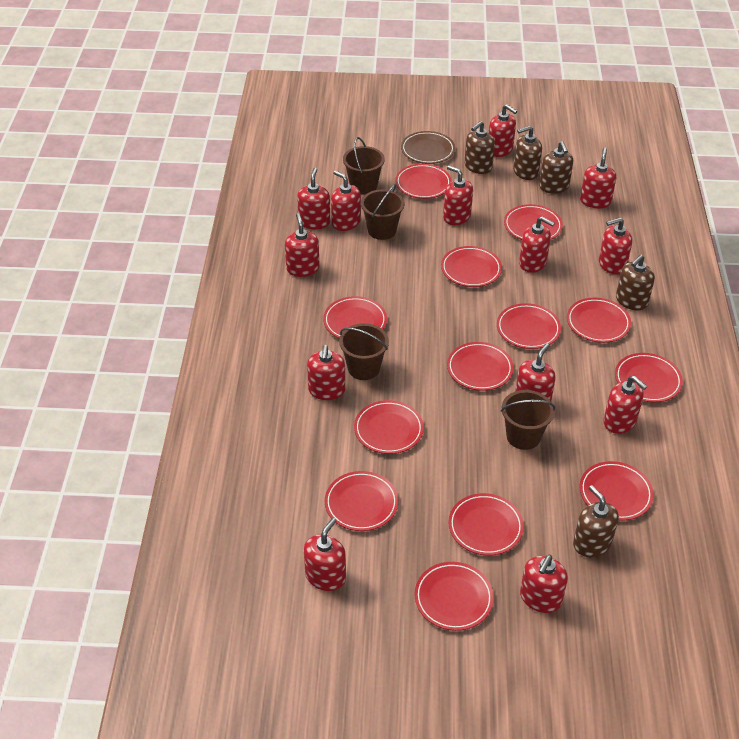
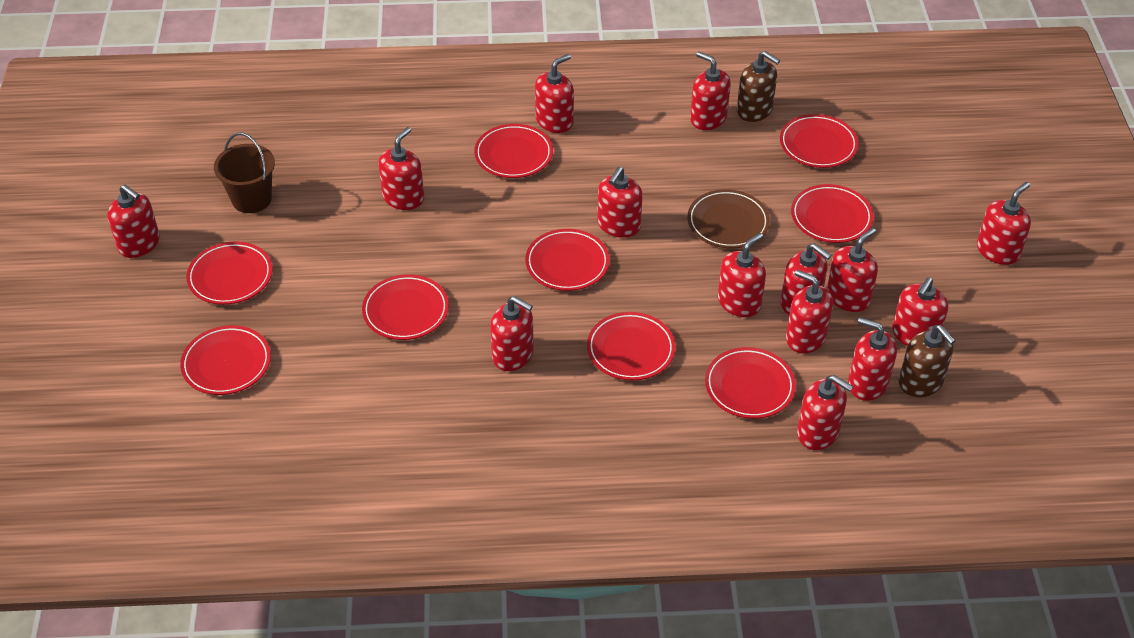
brown bucket: 4 -> 1
brown soap dispenser: 5 -> 2
red plate: 13 -> 9
red soap dispenser: 13 -> 14

